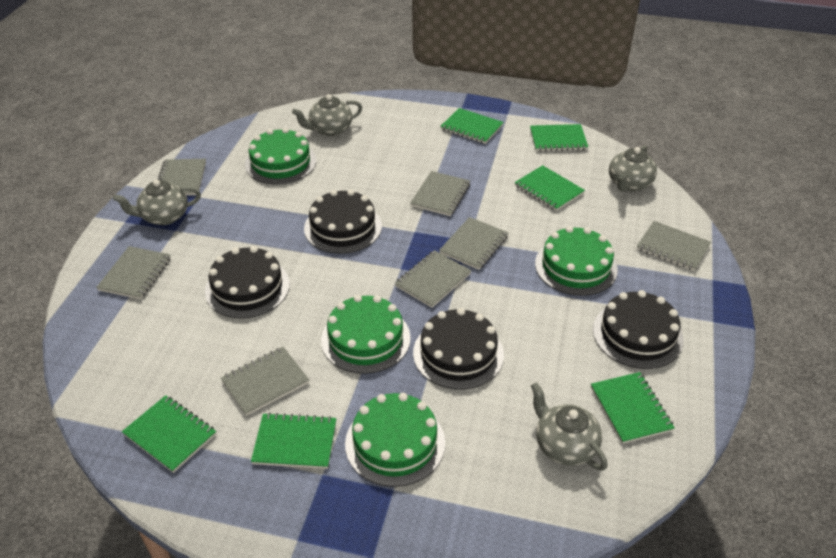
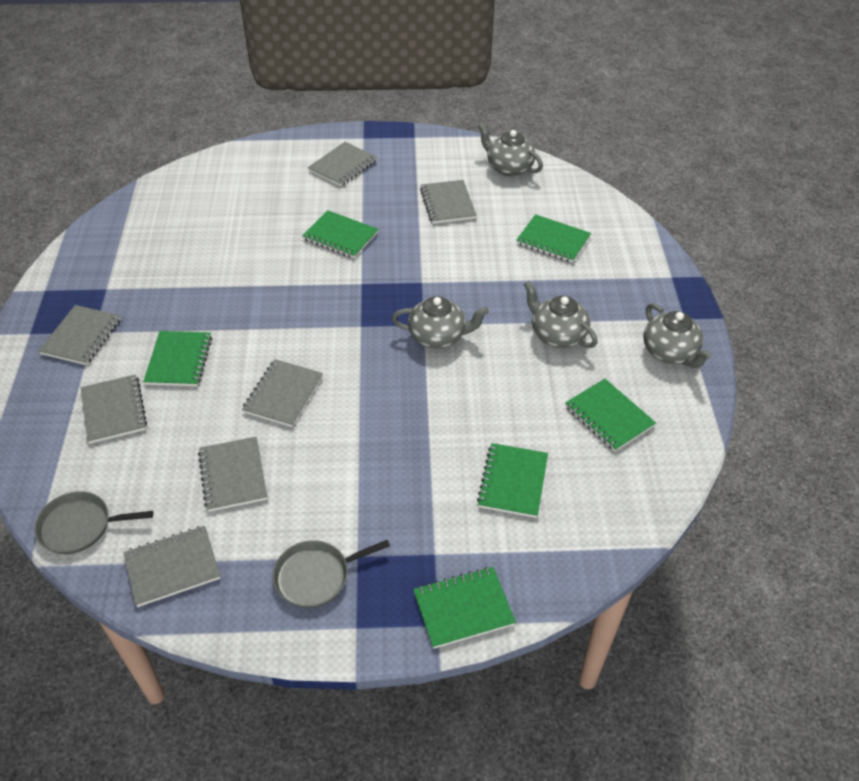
black cake: 4 -> 0
green cake: 4 -> 0
grey pan: 0 -> 2

